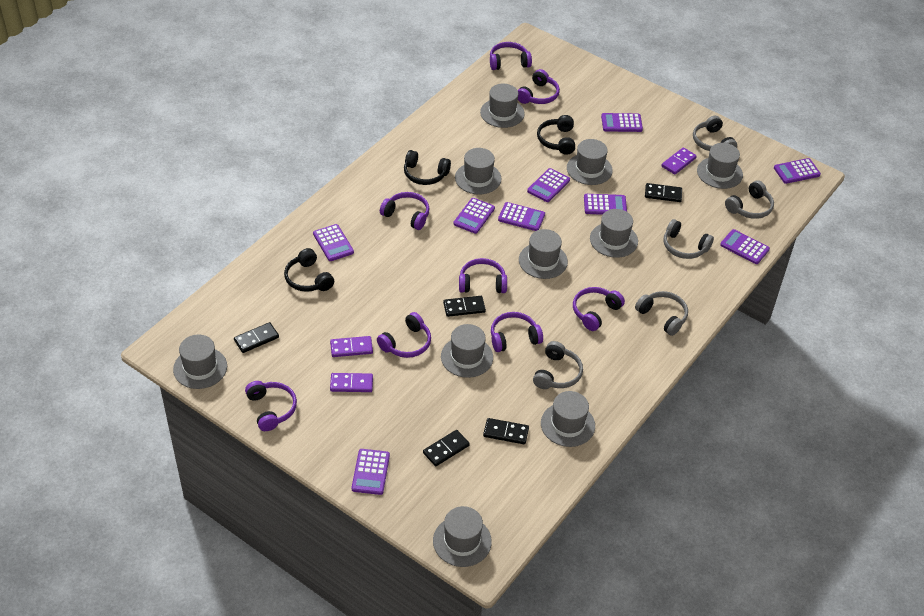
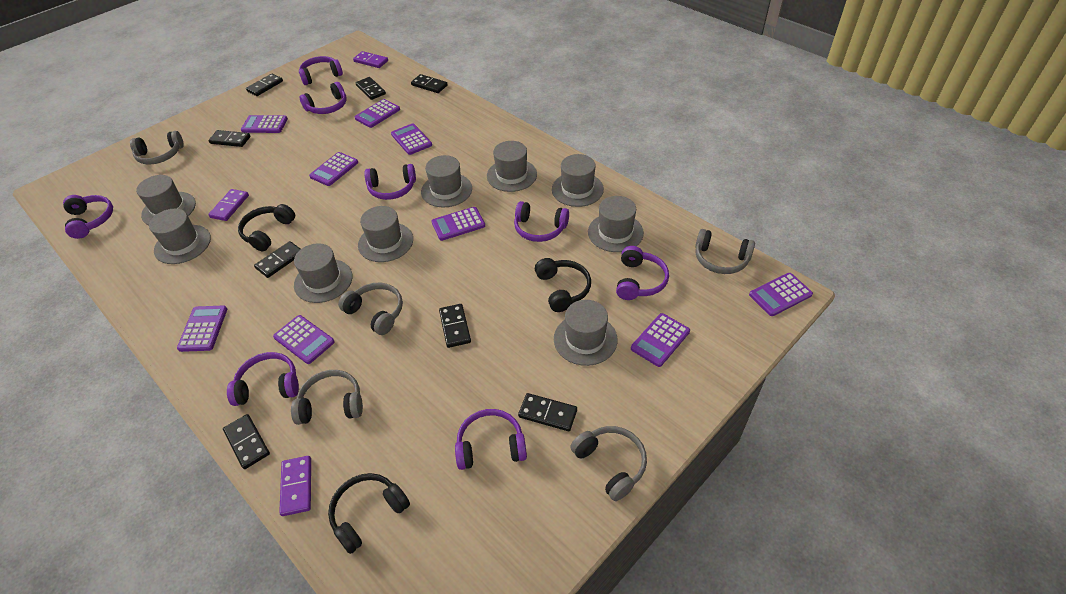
black domino: 5 -> 8
grey hat: 10 -> 9

